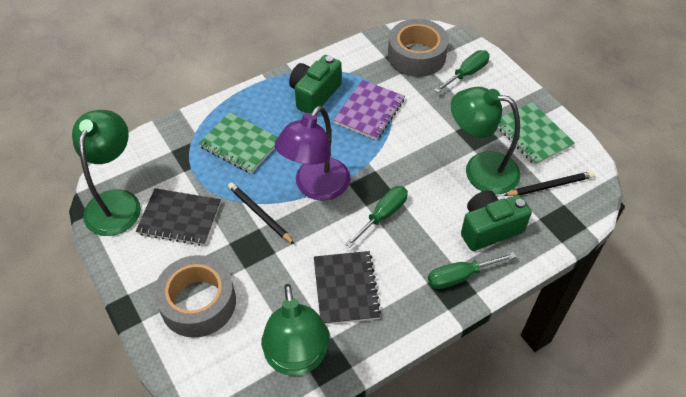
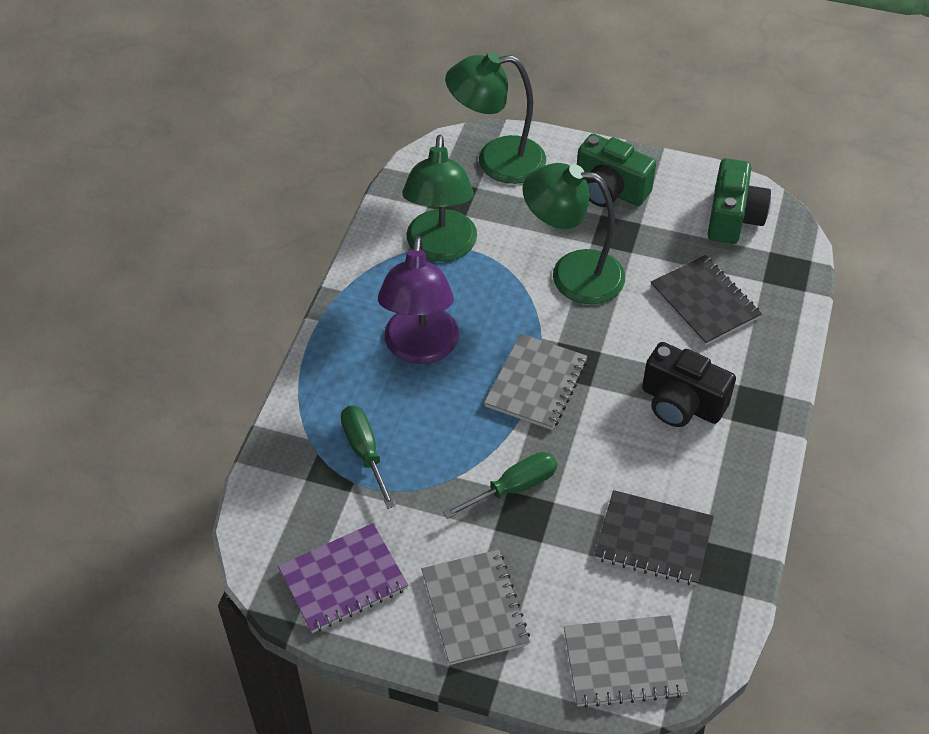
black camera: 0 -> 1
black pencil: 2 -> 0
green notebook: 2 -> 0
green screwdriver: 3 -> 2
grey notebook: 0 -> 3
grey tape: 2 -> 0

